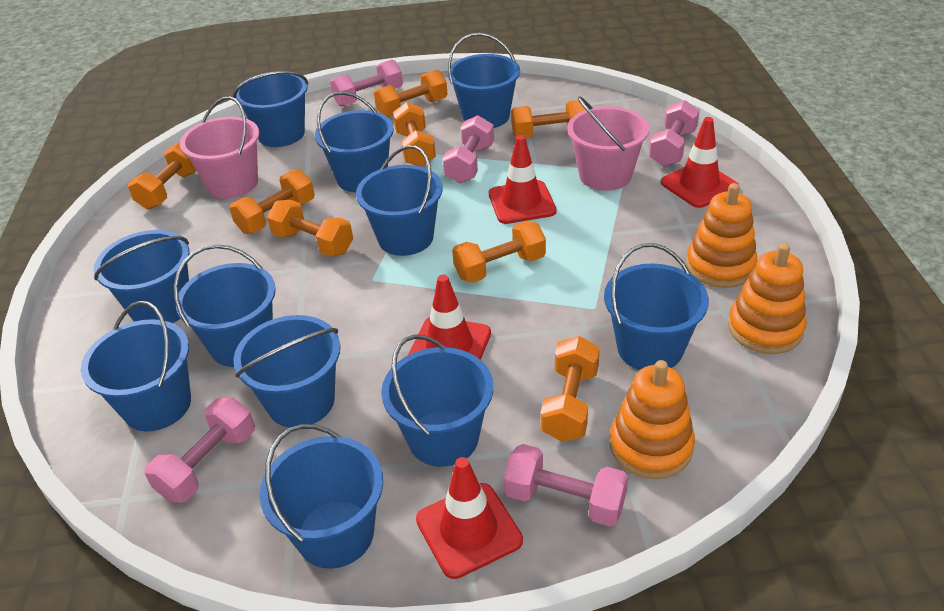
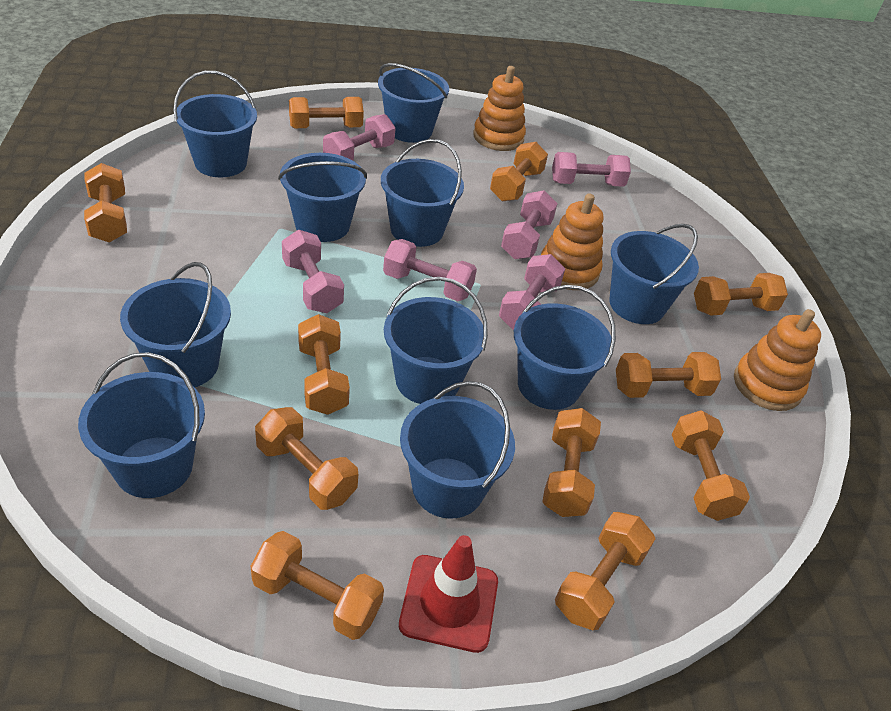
blue bucket: 11 -> 10
orange dumbbell: 8 -> 11
pink bucket: 2 -> 0
pink dumbbell: 5 -> 6
red traffic cone: 4 -> 1

